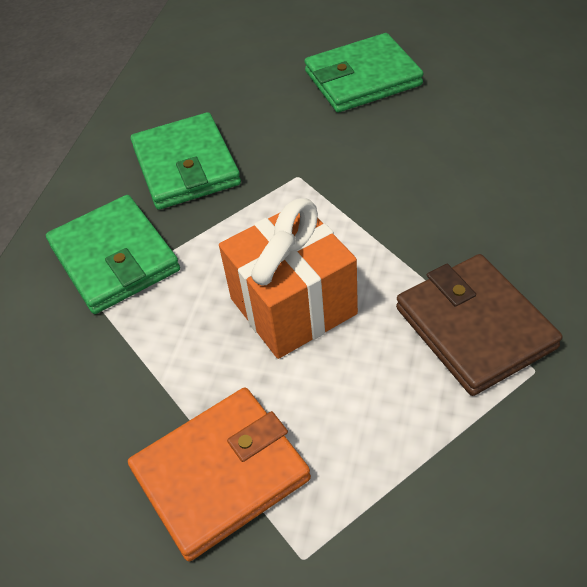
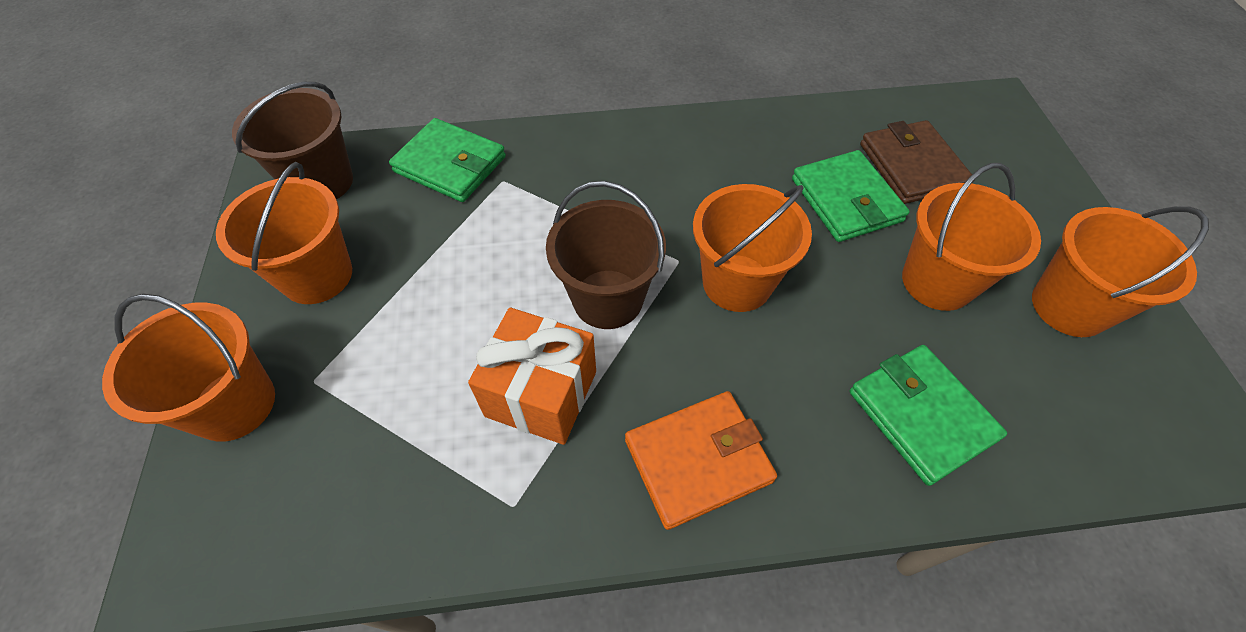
brown bucket: 0 -> 2
orange bucket: 0 -> 5

